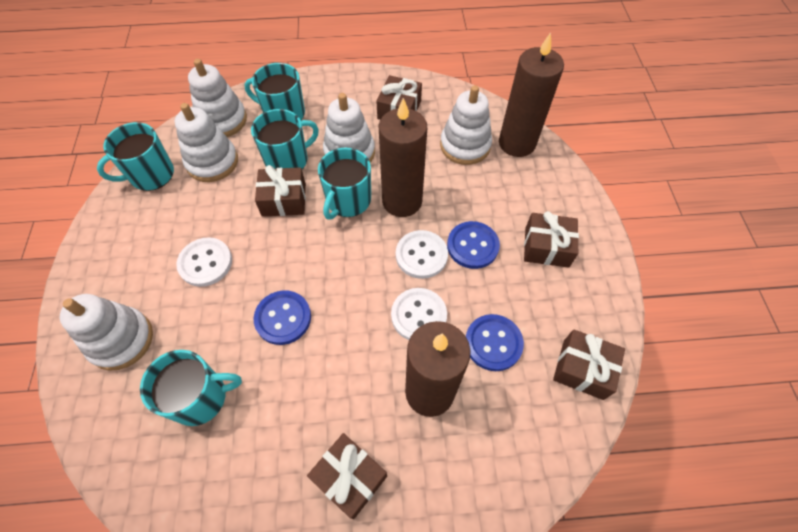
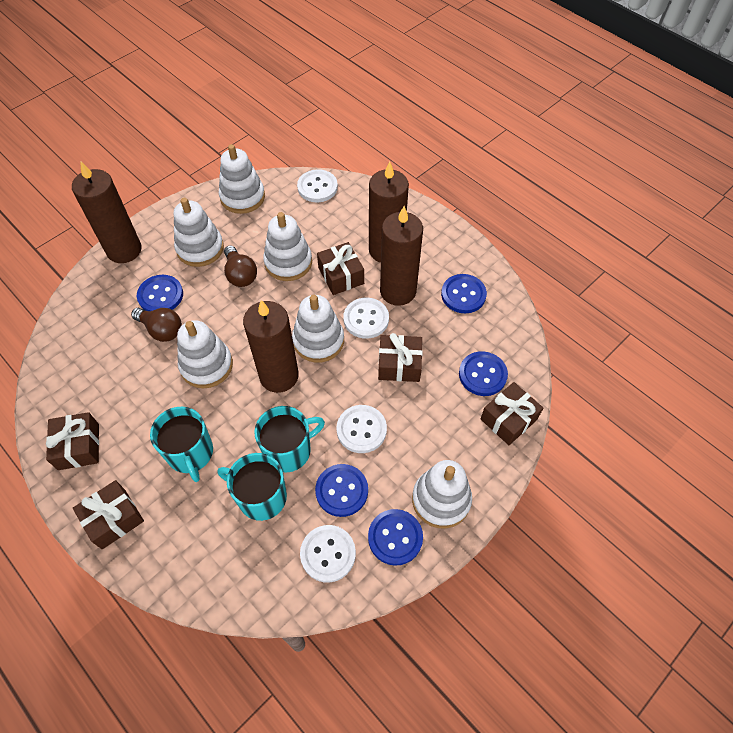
blue button: 3 -> 5
brown candle: 3 -> 4
brown light bulb: 0 -> 2
turquoise mug: 5 -> 3
white button: 3 -> 4
white stacking toy: 5 -> 6

